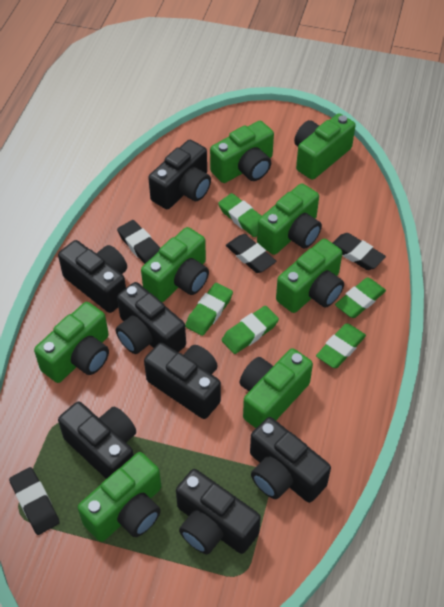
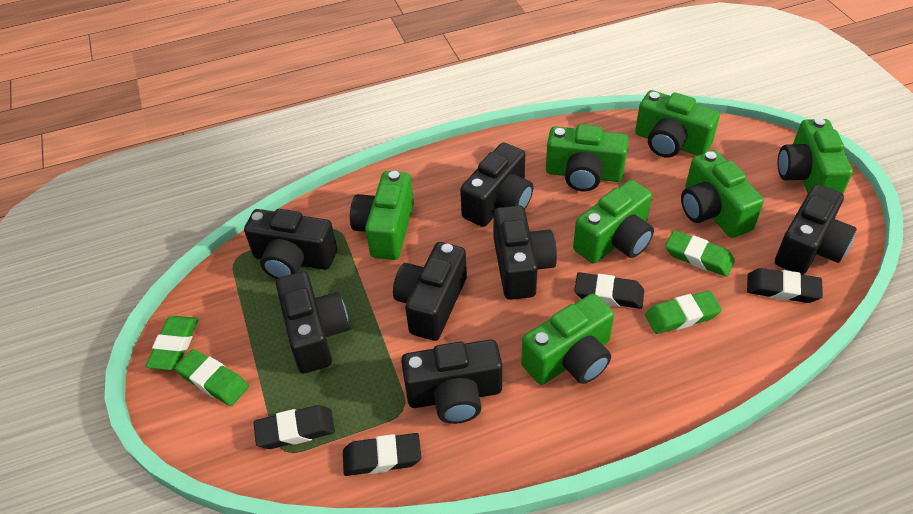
green camera: 8 -> 7
green eraser: 5 -> 4

